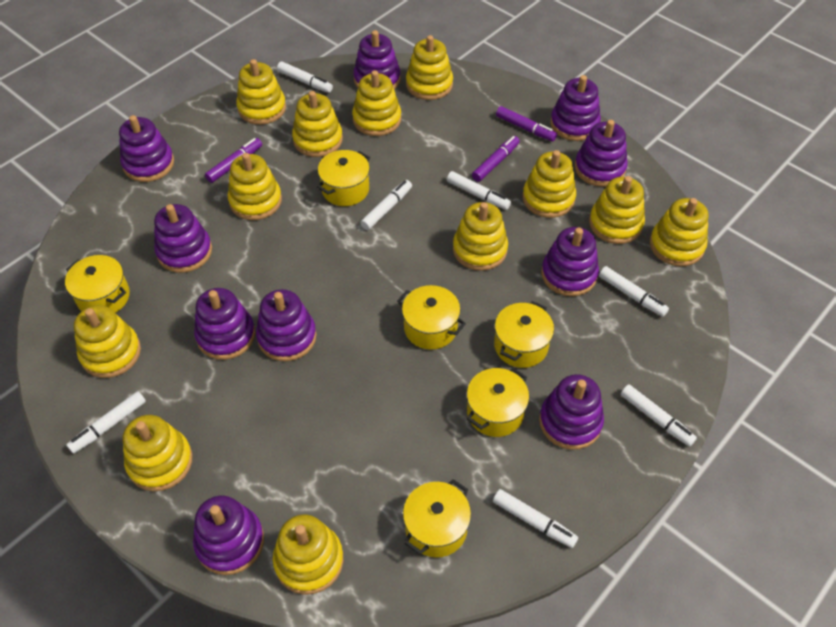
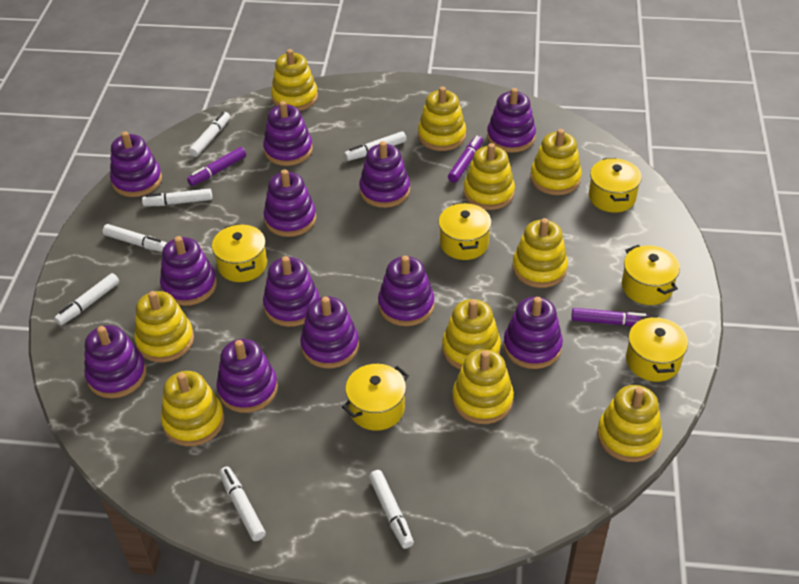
purple stacking toy: 10 -> 12
yellow stacking toy: 12 -> 10

